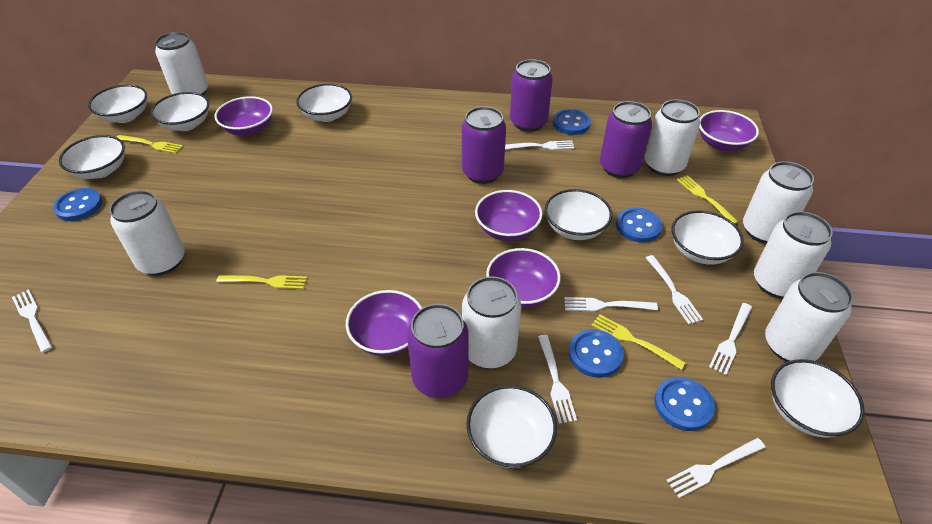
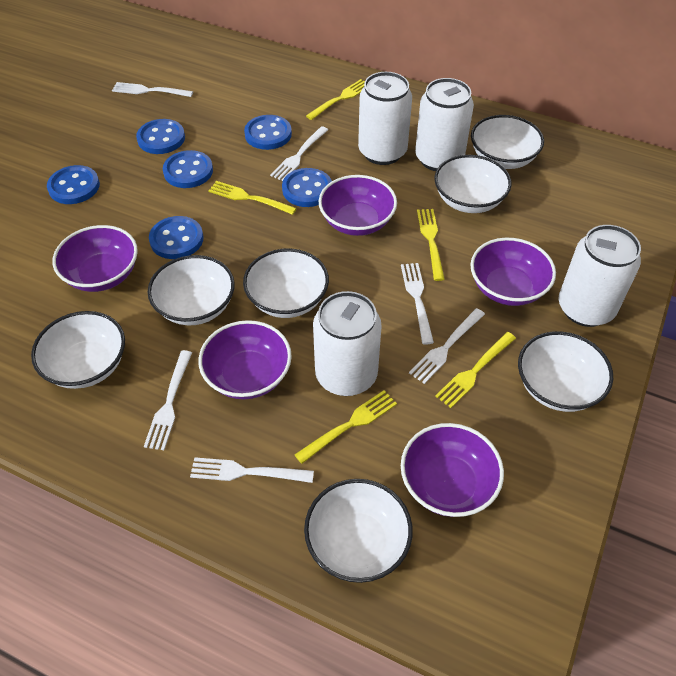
blue button: 5 -> 6
purple can: 4 -> 0
white bowl: 8 -> 7
white can: 7 -> 4
white fork: 7 -> 6
yellow fork: 4 -> 5

